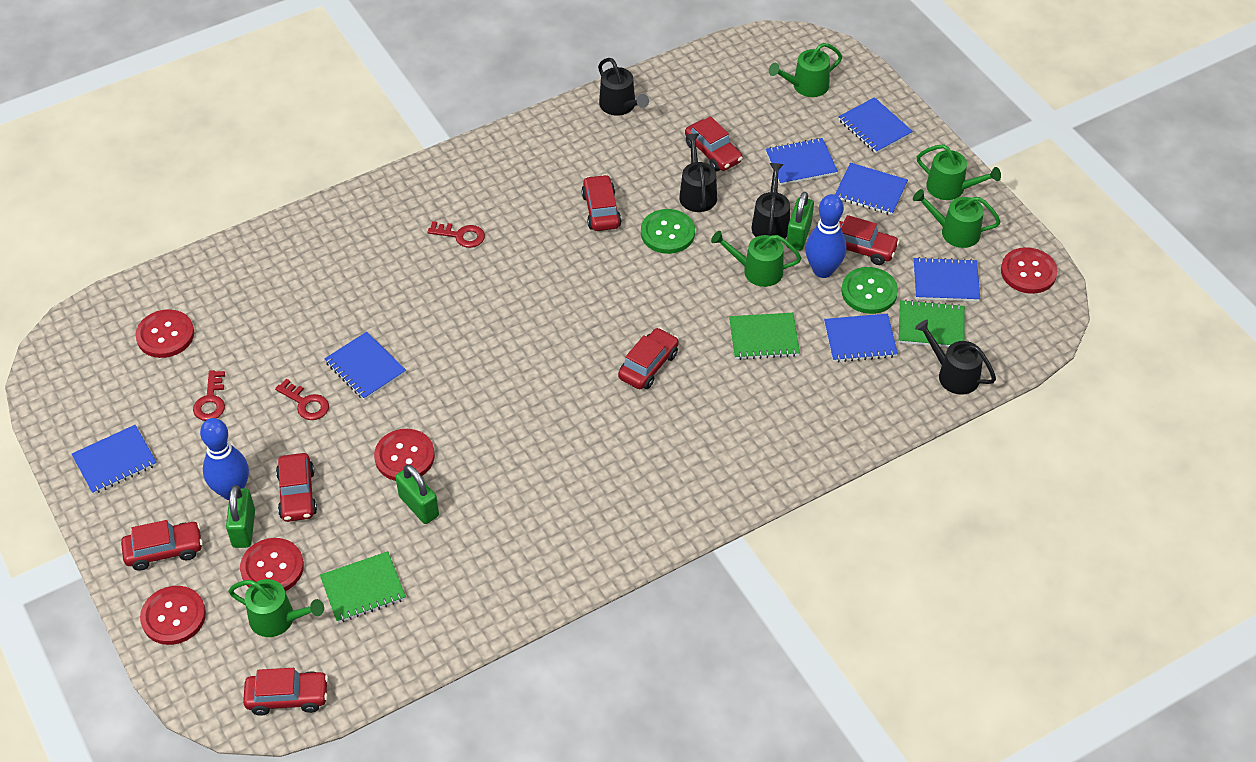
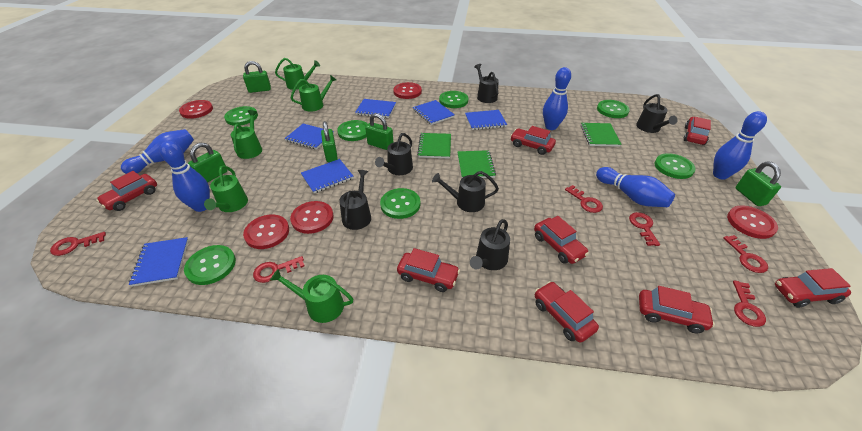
black watering can: 4 -> 6
blue bowling pin: 2 -> 5
blue notebook: 7 -> 6
green button: 2 -> 7
green padlock: 3 -> 5
red car: 7 -> 8
red key: 3 -> 6

